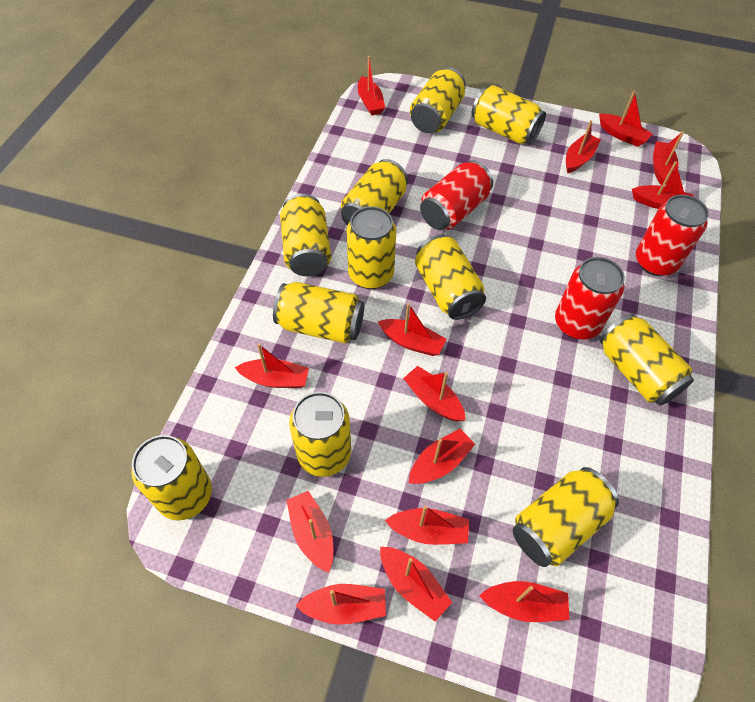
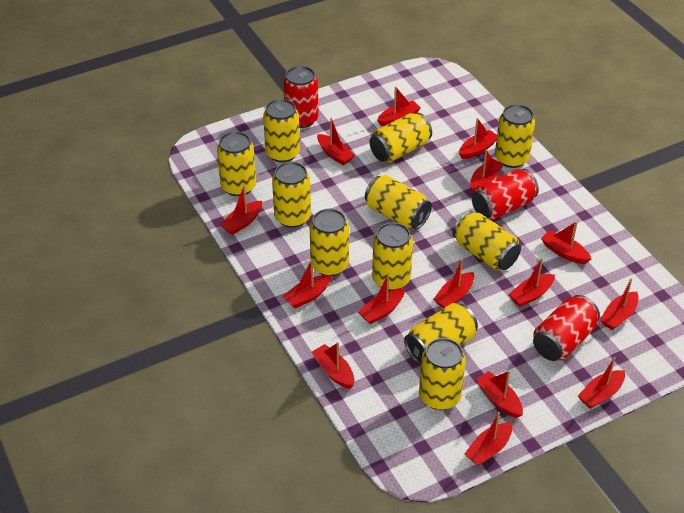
red boat: 14 -> 15

